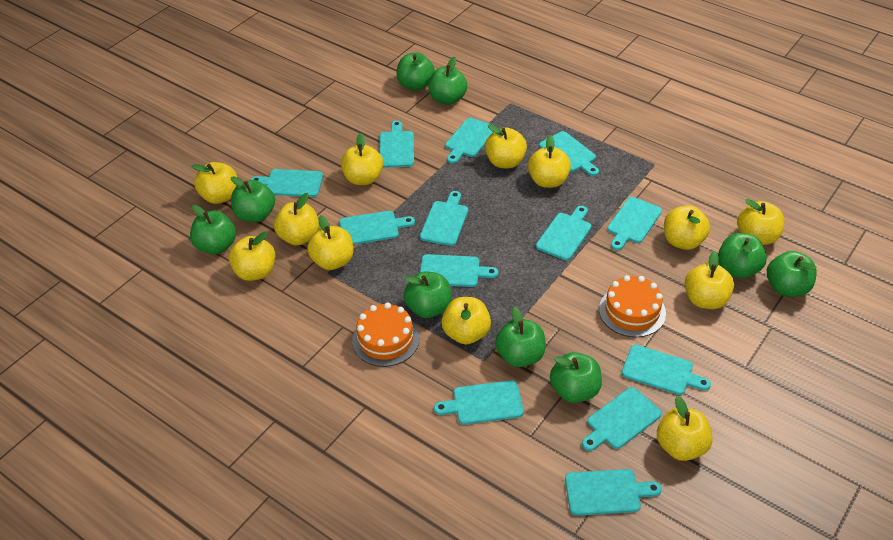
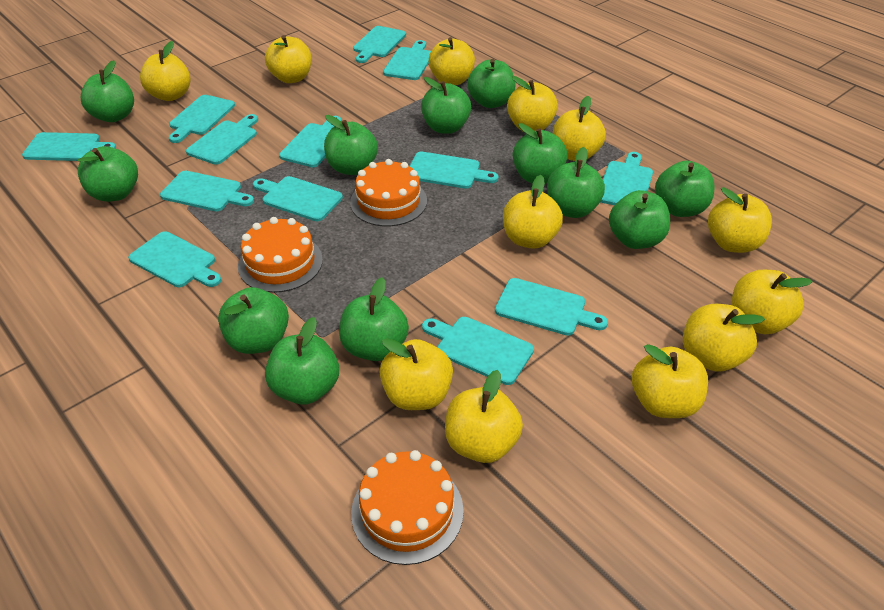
green apple: 9 -> 12
orange cake: 2 -> 3

